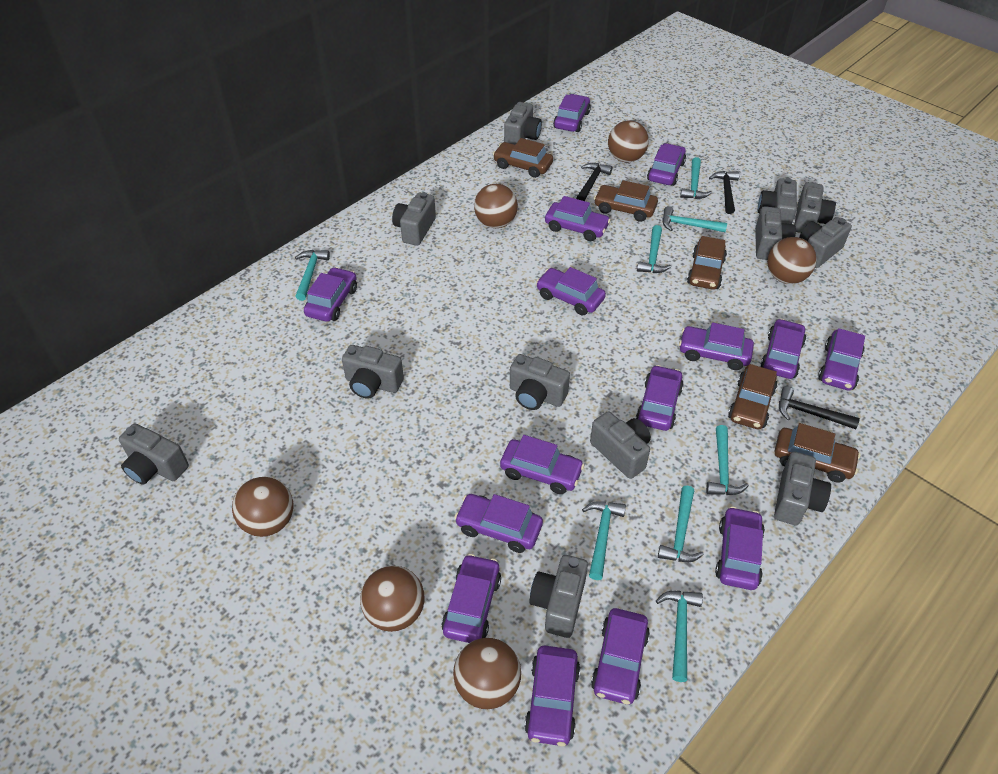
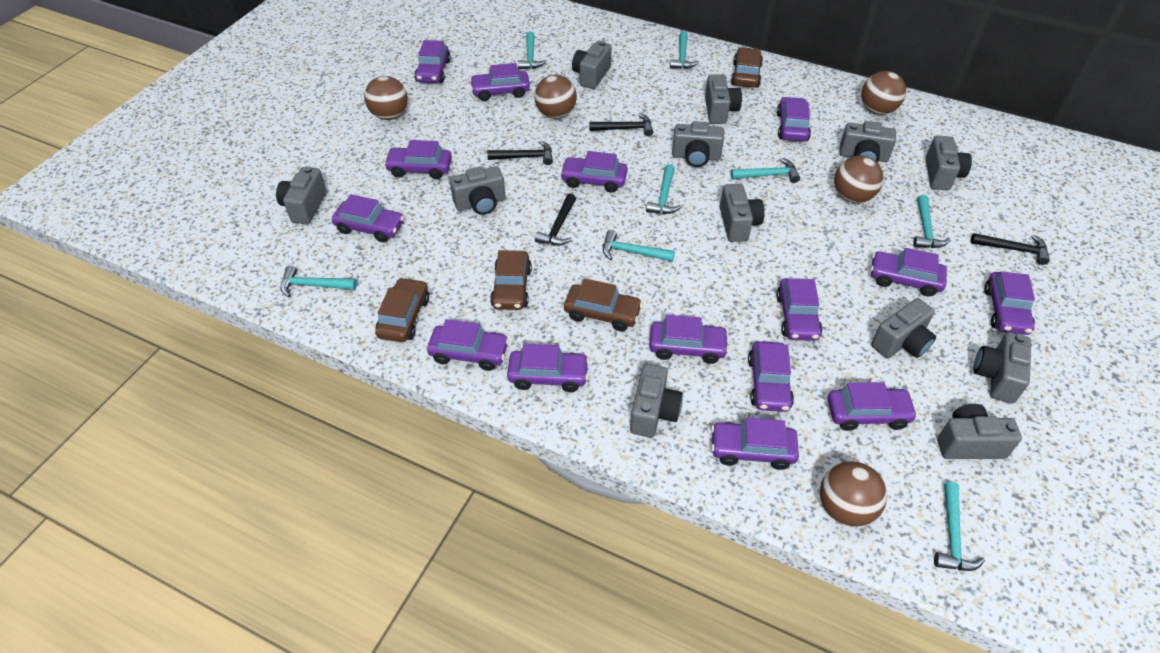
black hammer: 3 -> 4
brown ball: 6 -> 5
brown car: 5 -> 4

